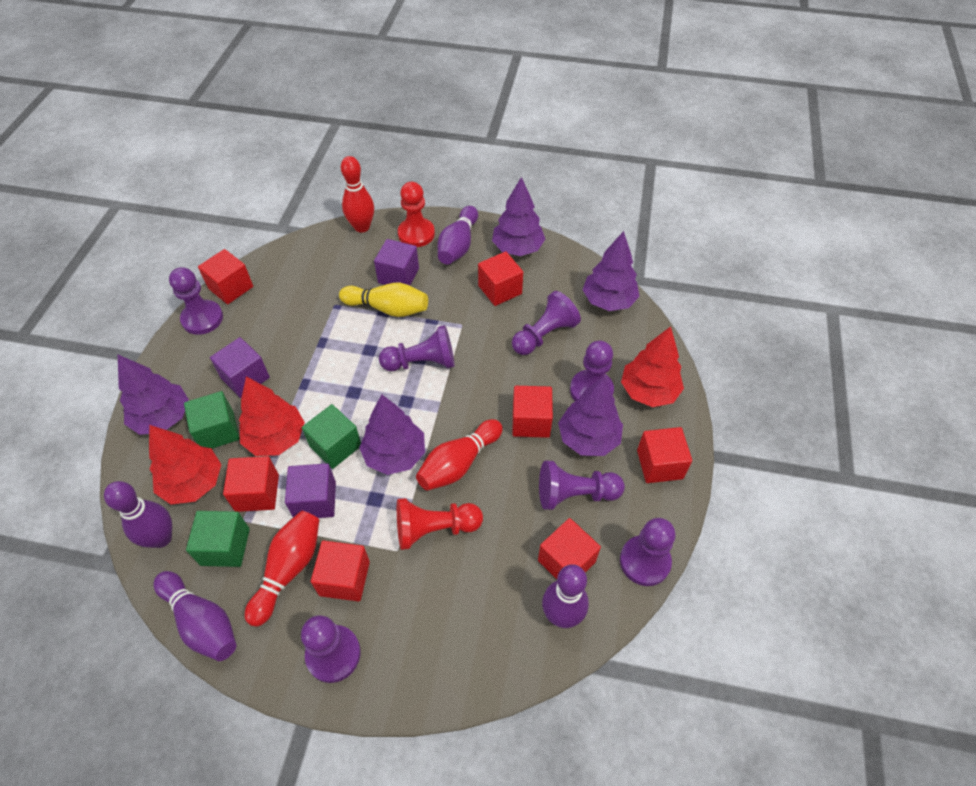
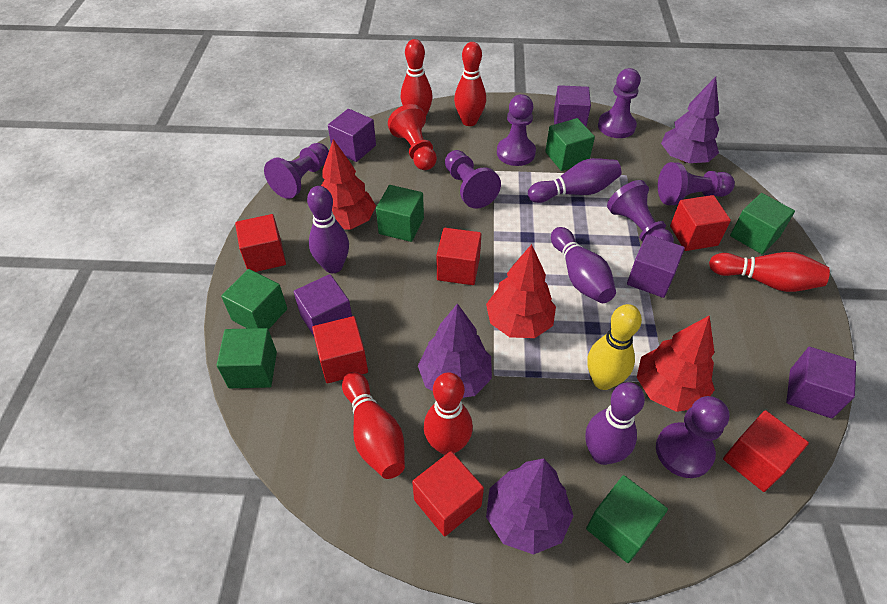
green cube: 3 -> 6
purple cube: 3 -> 5
purple tree: 5 -> 3
red bowling pin: 3 -> 5
red cube: 7 -> 6
red pawn: 2 -> 1

